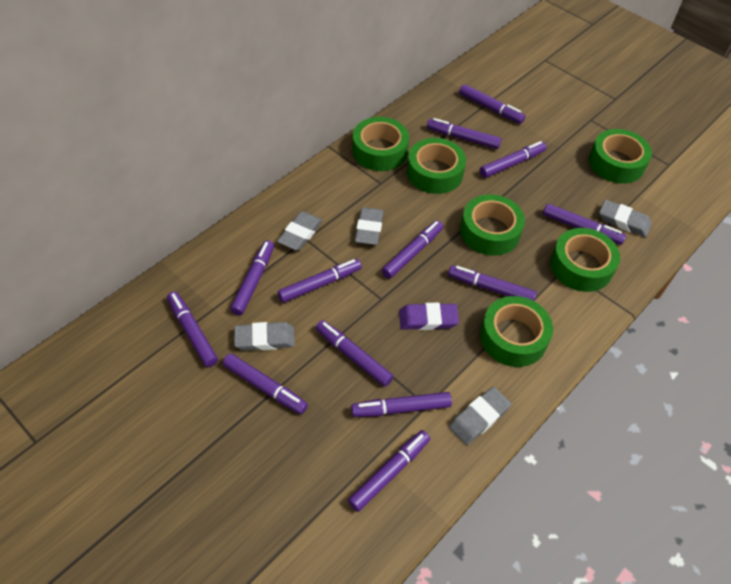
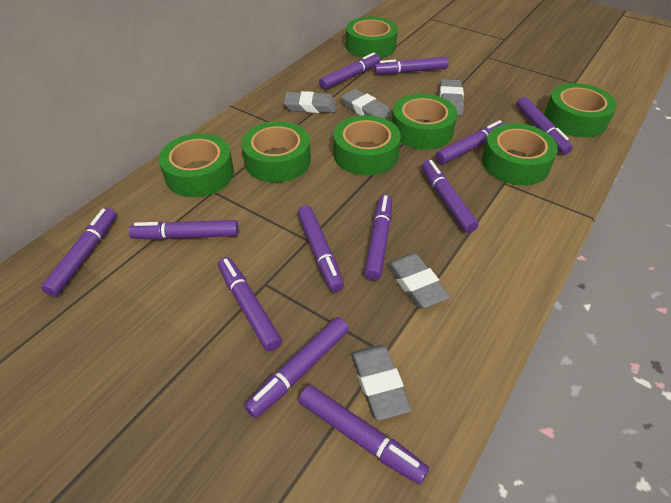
green tape: 6 -> 7
purple eraser: 1 -> 0
purple marker: 13 -> 12

